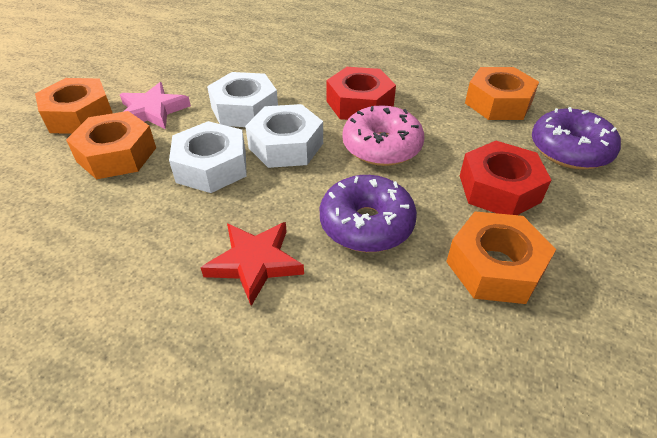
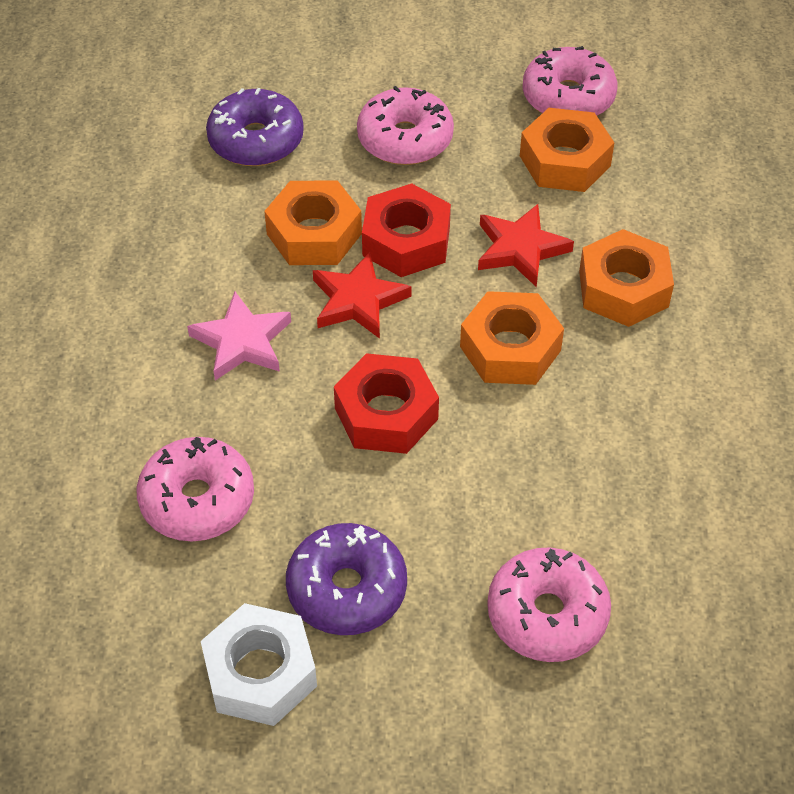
pink donut: 1 -> 4
red star: 1 -> 2
white nut: 3 -> 1

